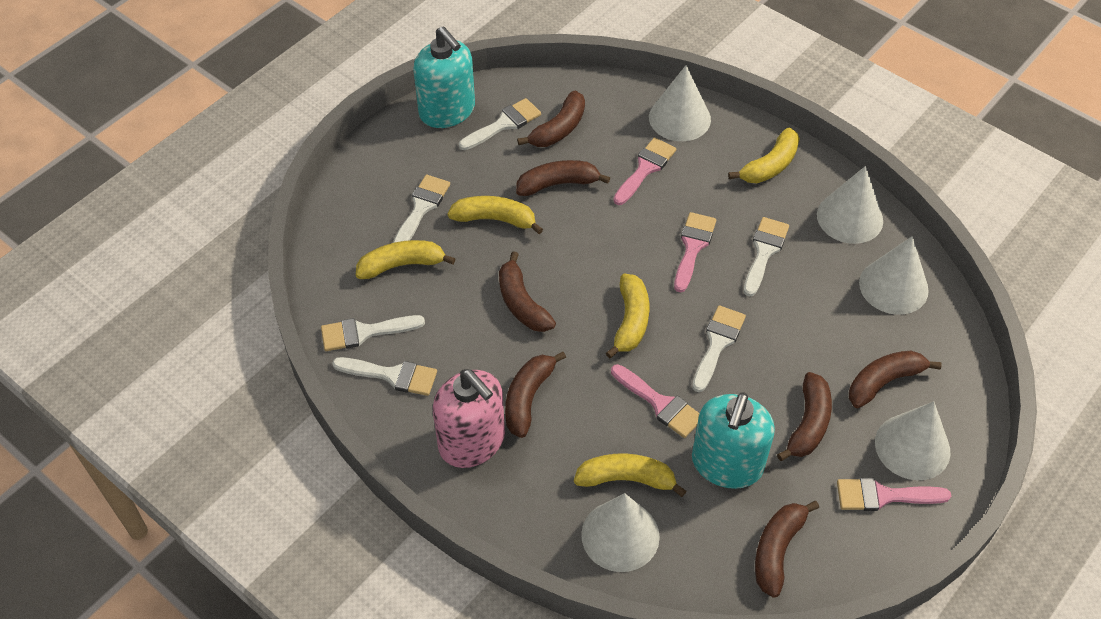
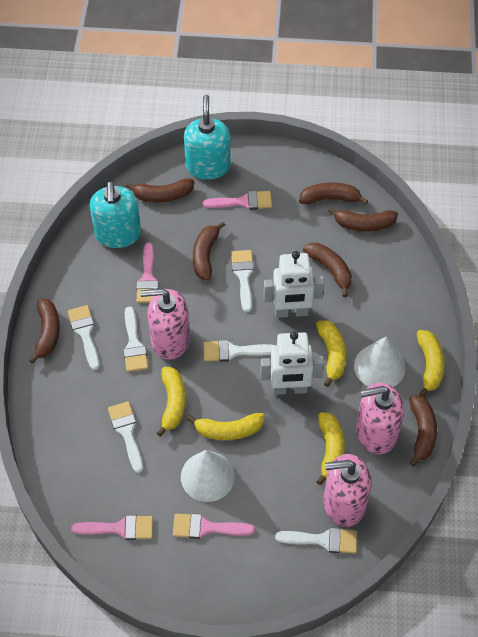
pink soap dispenser: 1 -> 3
white cone: 5 -> 2
white robot: 0 -> 2

